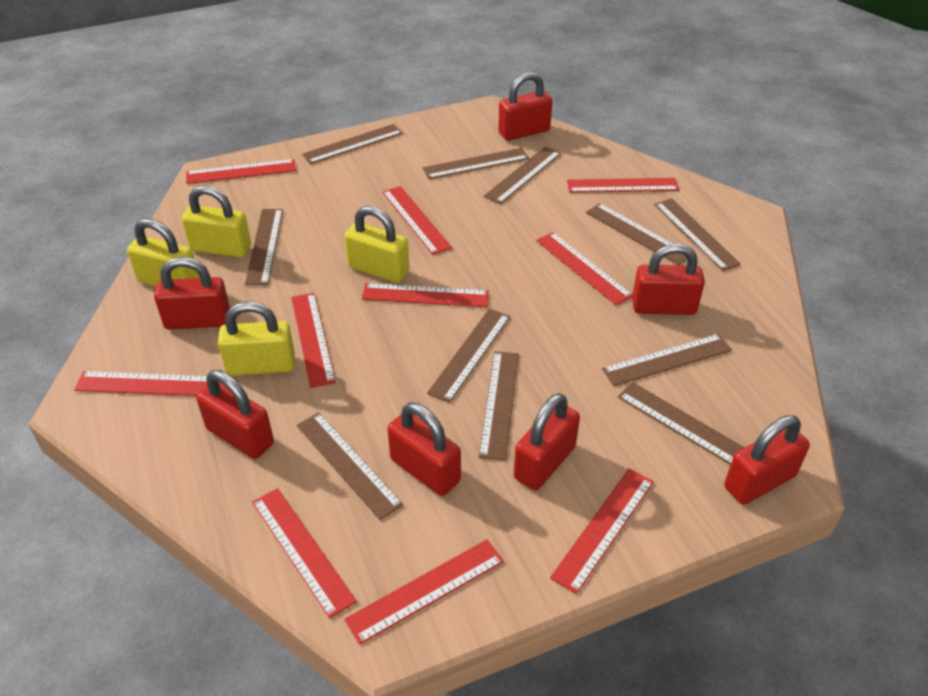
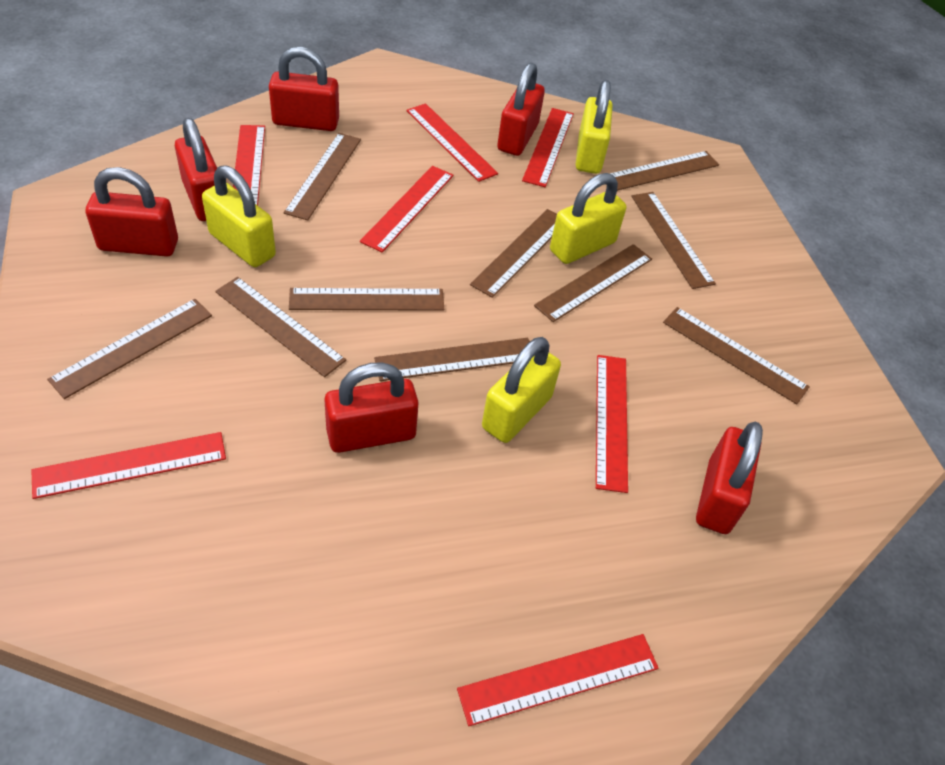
brown ruler: 11 -> 10
red padlock: 7 -> 6
red ruler: 10 -> 7

